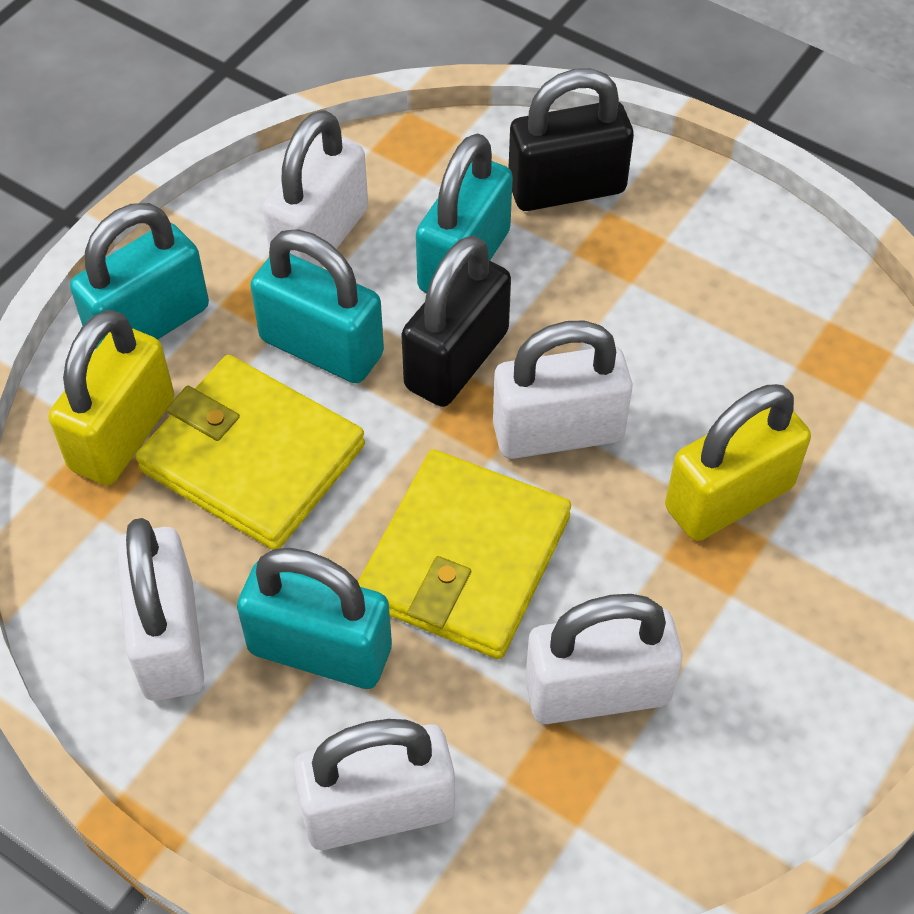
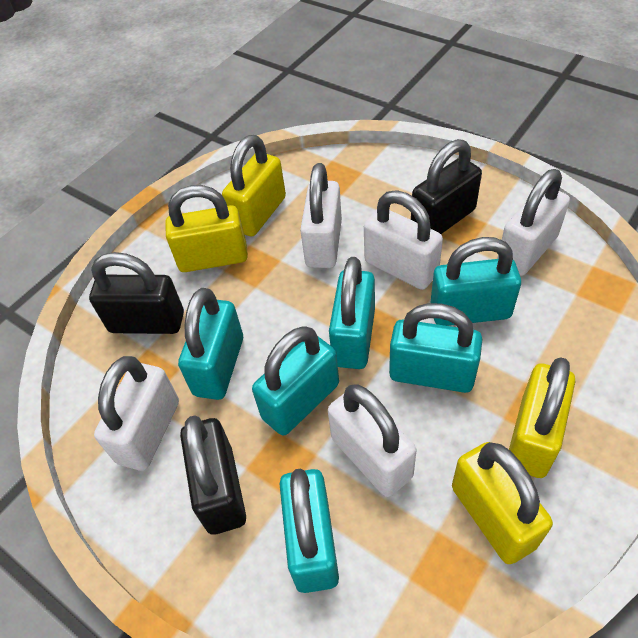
black padlock: 2 -> 3
turquoise padlock: 4 -> 6
yellow padlock: 2 -> 4
yellow wallet: 2 -> 0

